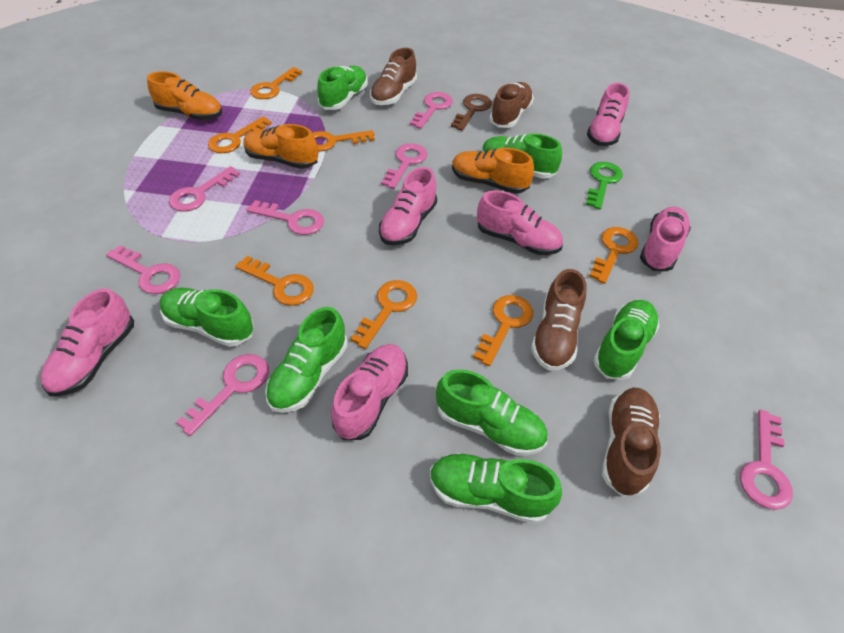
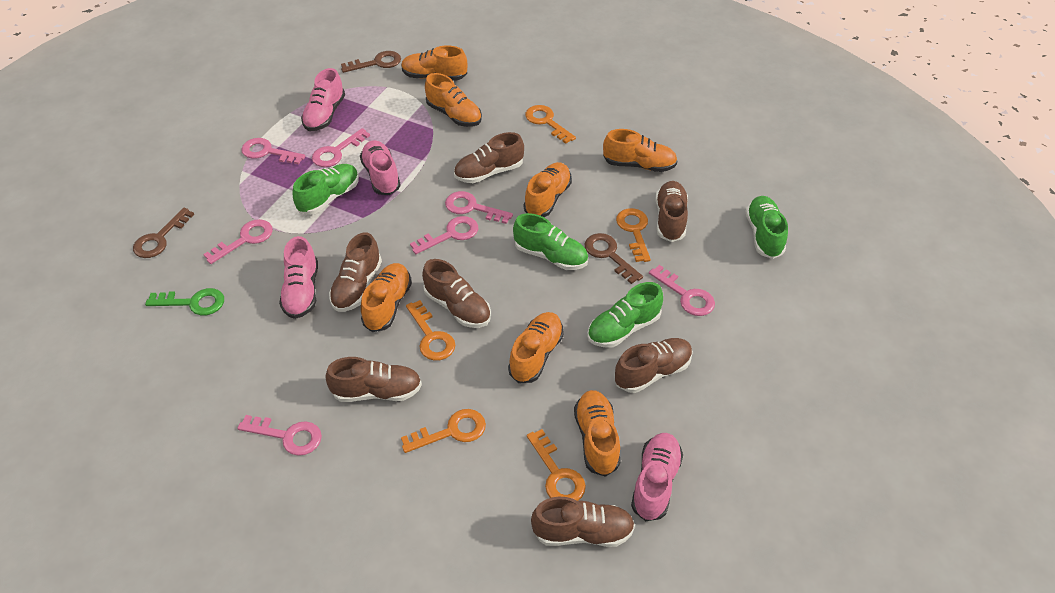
brown key: 1 -> 3
brown shoe: 4 -> 7
green shoe: 7 -> 4
orange key: 7 -> 5
orange shoe: 3 -> 7
pink shoe: 6 -> 4

